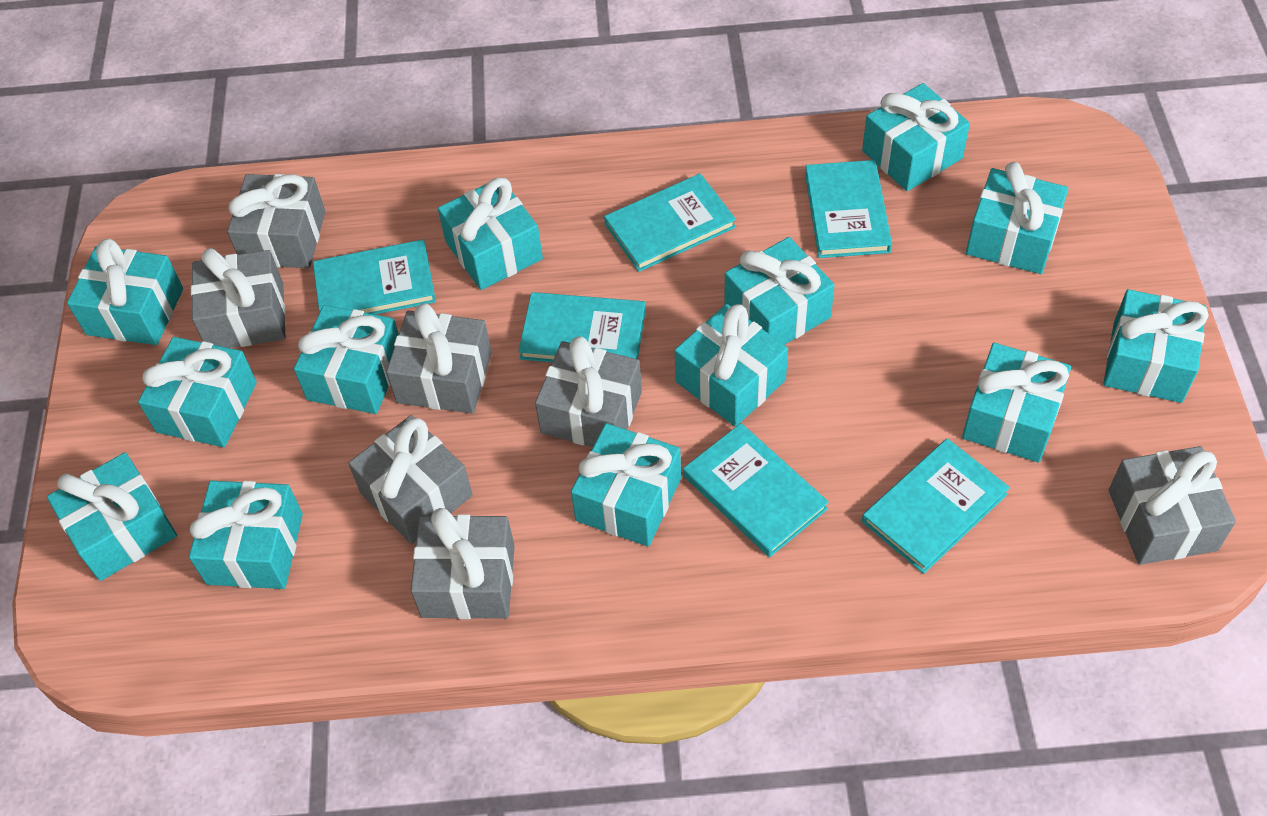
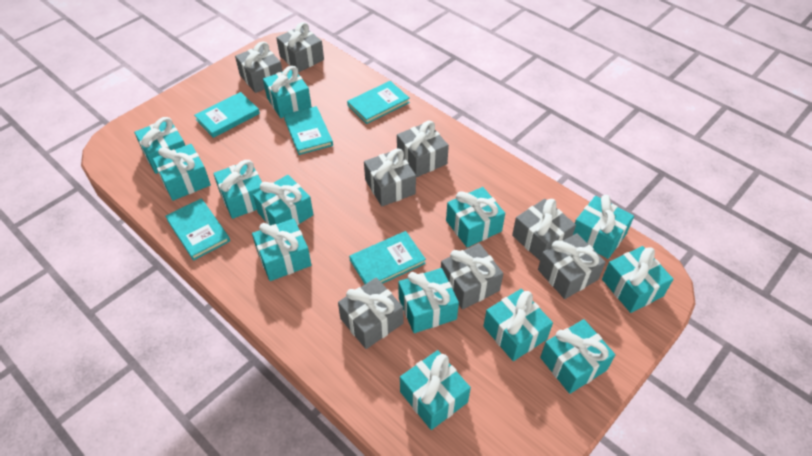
grey gift: 7 -> 8
turquoise book: 6 -> 5

